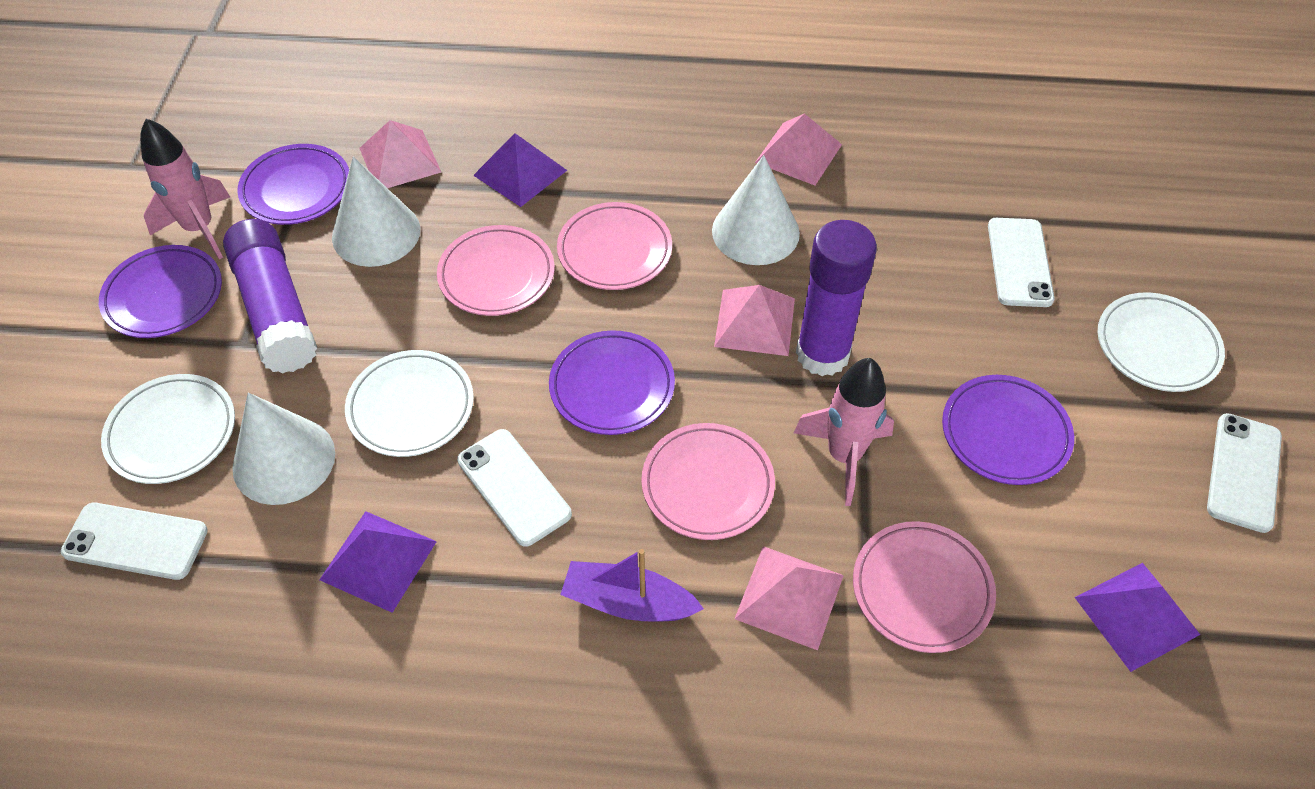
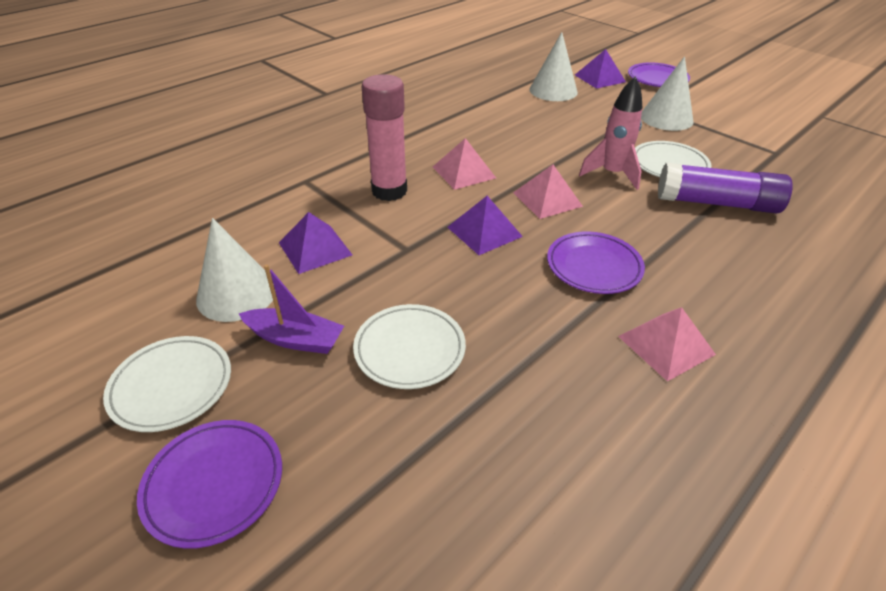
pink glue stick: 0 -> 1
pink plate: 4 -> 0
pink pyramid: 4 -> 3
pink rocket: 2 -> 1
purple glue stick: 2 -> 1
purple plate: 4 -> 3
white phone: 4 -> 0

